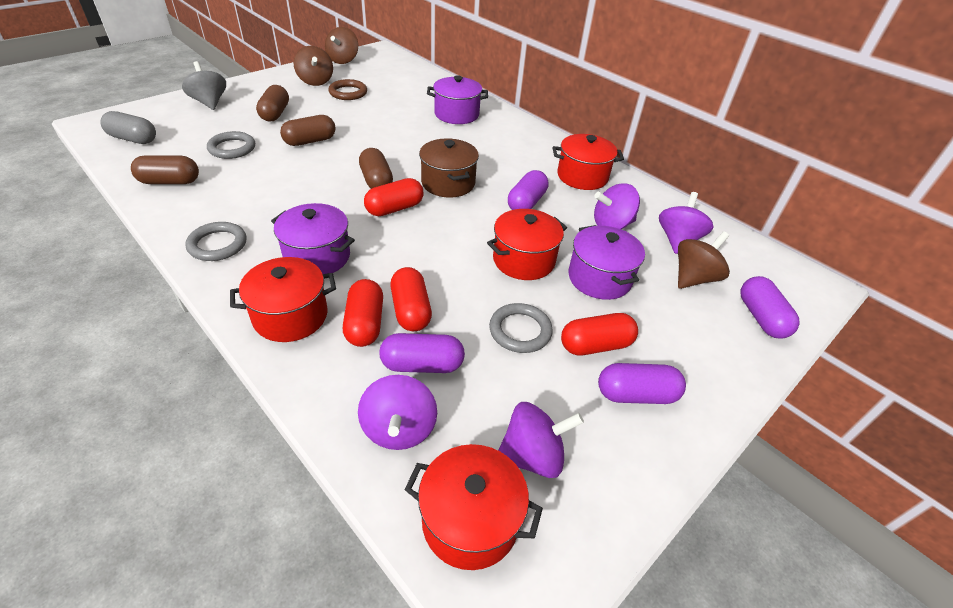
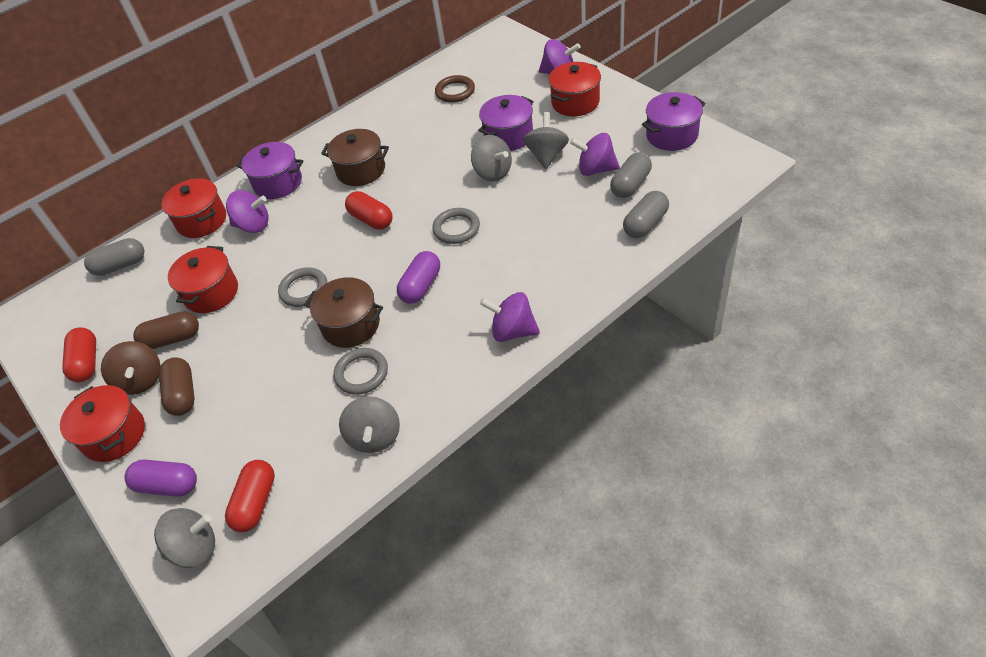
brown capsule: 4 -> 2
brown pot: 1 -> 2
brown spinning top: 3 -> 1
grey capsule: 1 -> 3
grey spinning top: 1 -> 4
purple capsule: 4 -> 2
red capsule: 4 -> 3

